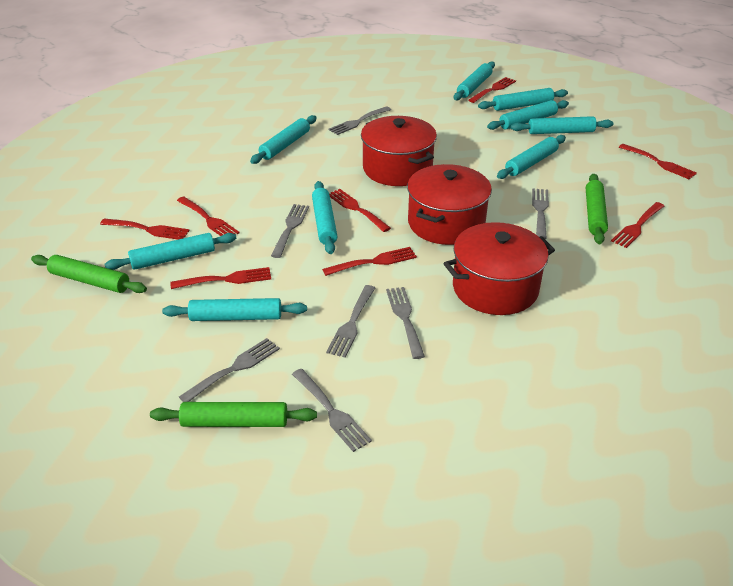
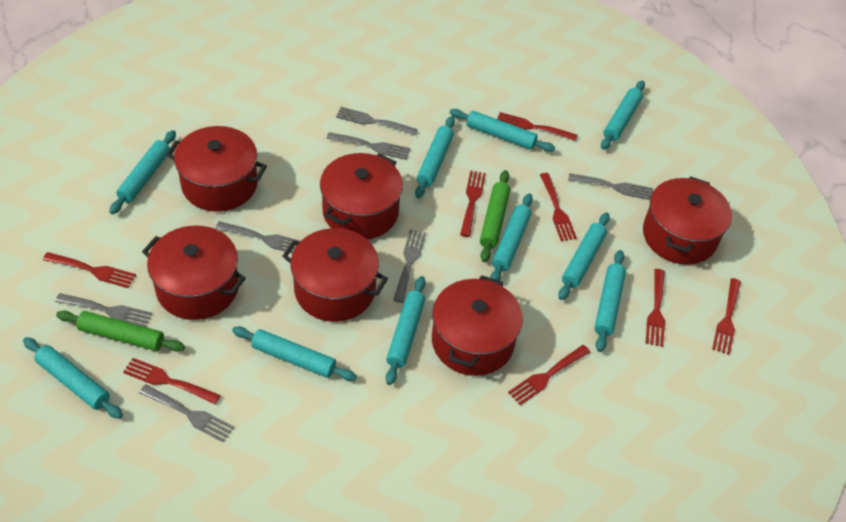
green rolling pin: 3 -> 2
red pot: 3 -> 6
turquoise rolling pin: 9 -> 10

